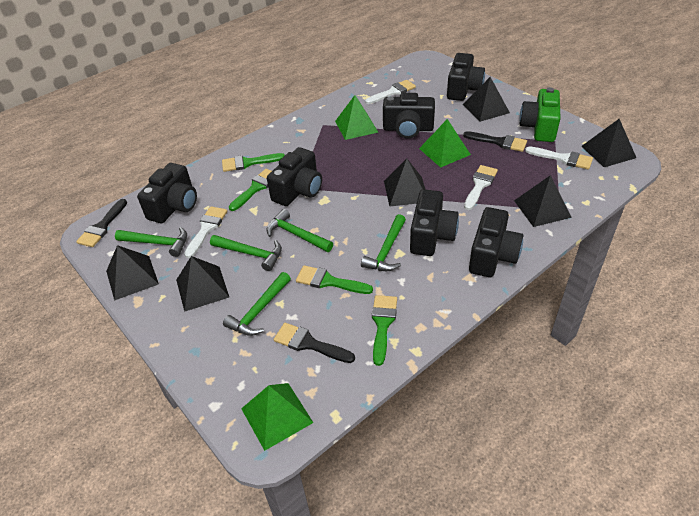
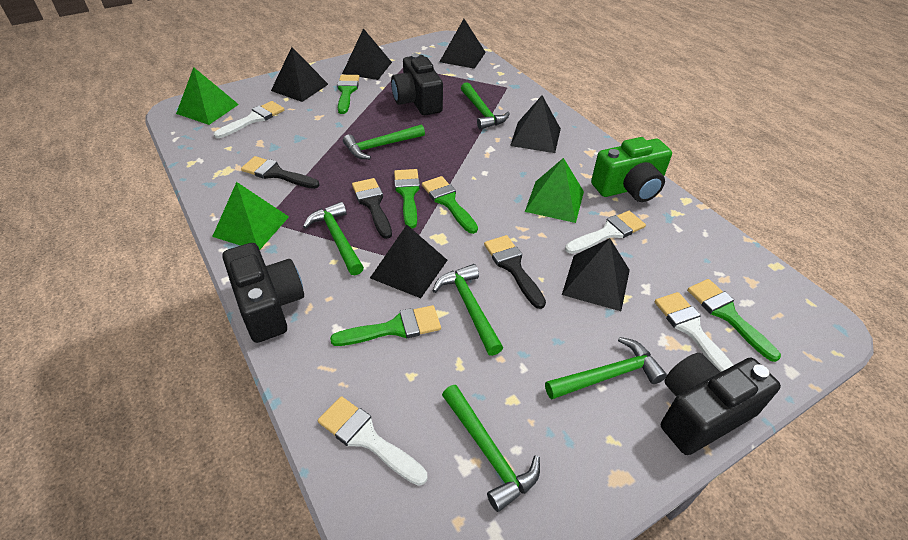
black camera: 6 -> 3
green brush: 4 -> 5
green hammer: 5 -> 6

